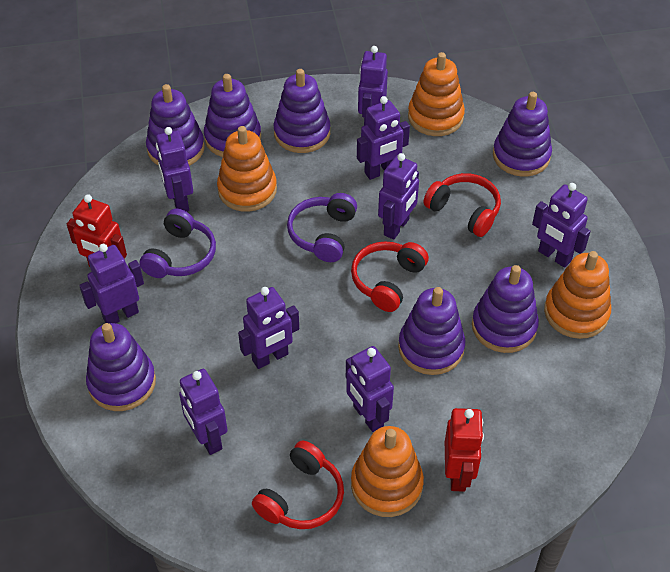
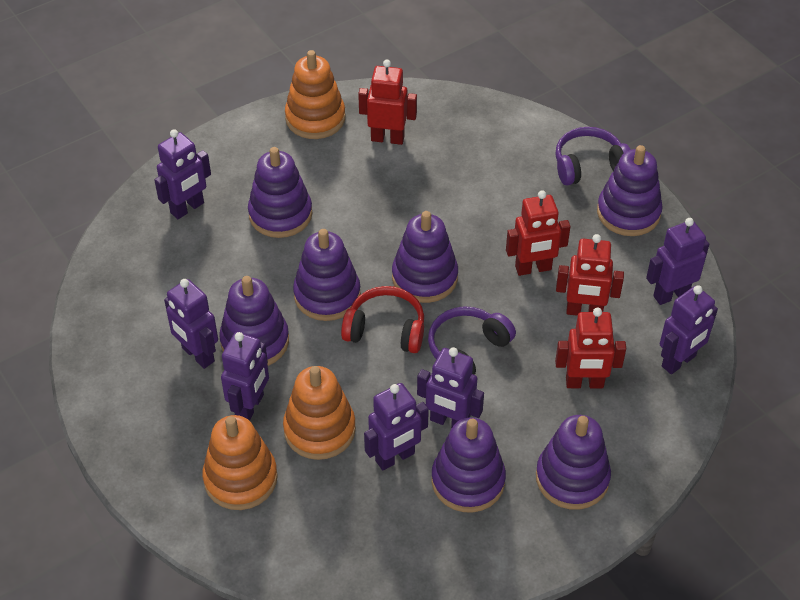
orange stacking toy: 4 -> 3
purple robot: 9 -> 7
red headphones: 3 -> 1
red robot: 2 -> 4

